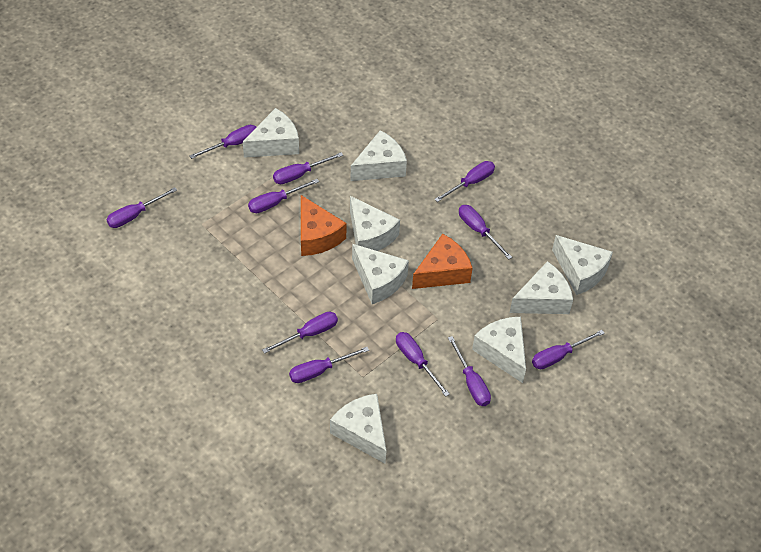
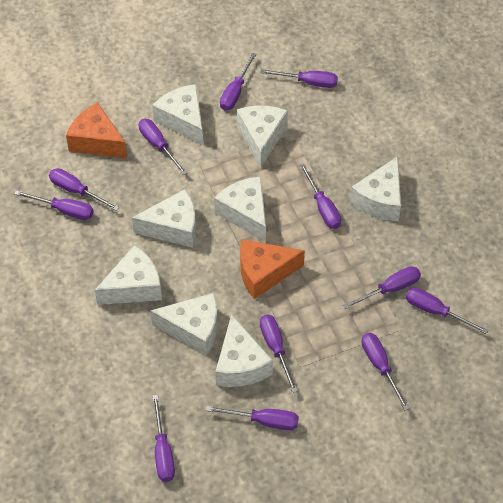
purple screwdriver: 11 -> 12

